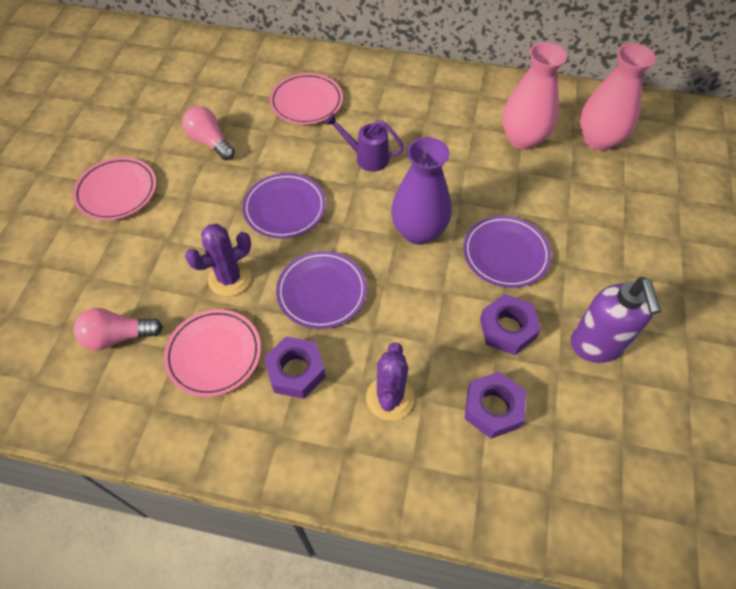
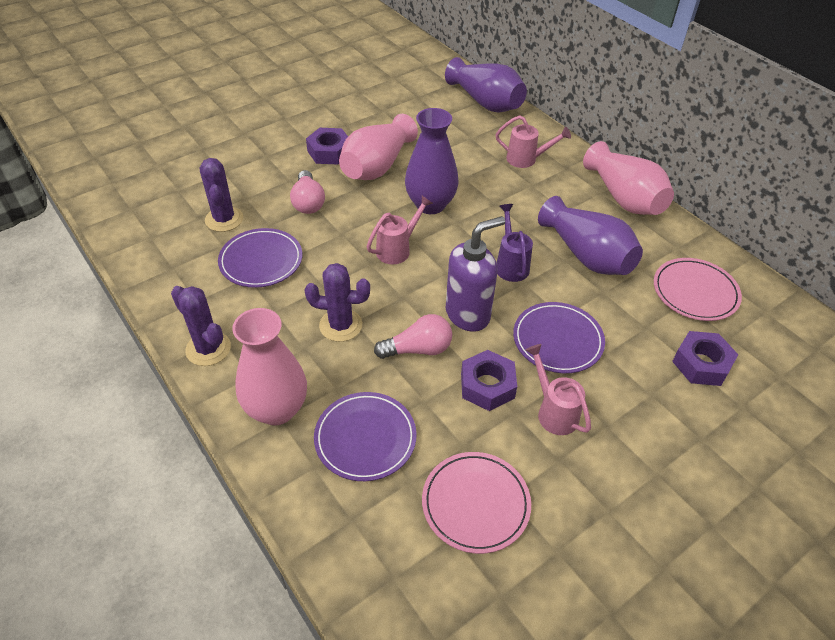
pink plate: 3 -> 2
pink vase: 2 -> 3
pink watering can: 0 -> 3
purple cactus: 2 -> 3
purple vase: 1 -> 3

